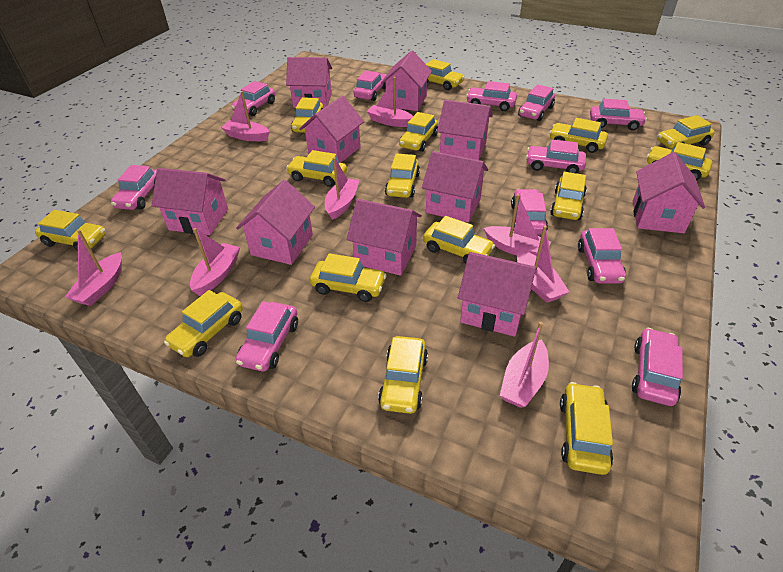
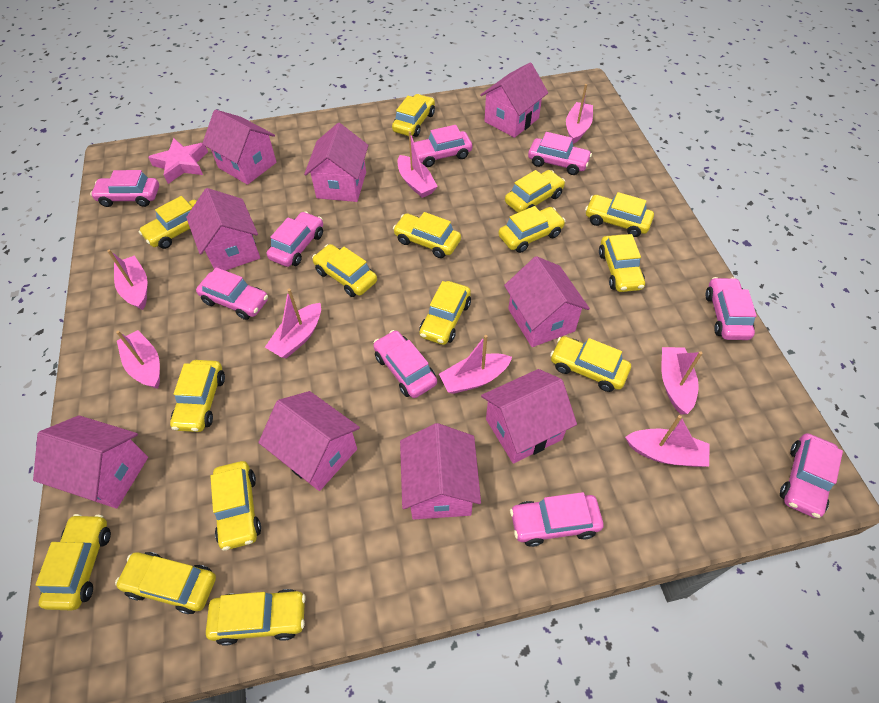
pink car: 11 -> 9
pink house: 10 -> 9
pink star: 0 -> 1

